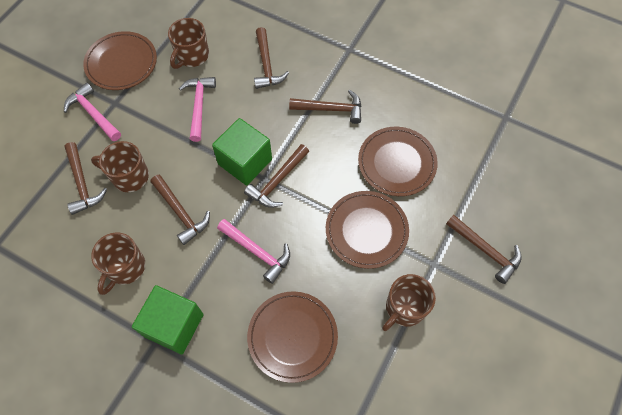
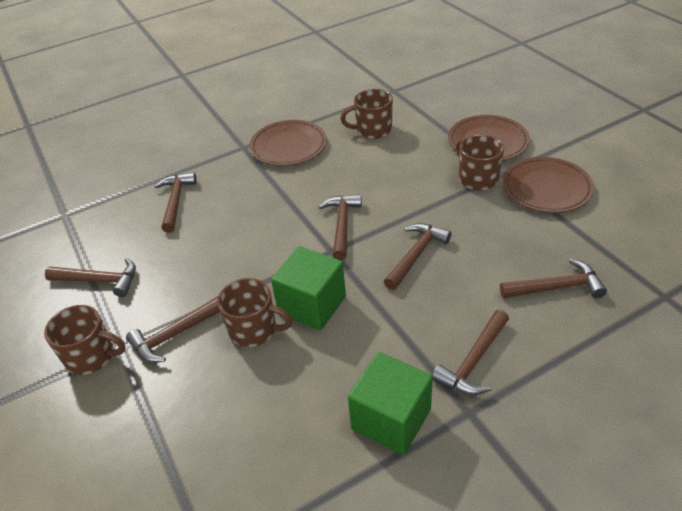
brown hammer: 6 -> 7
brown plate: 4 -> 3
pink hammer: 3 -> 0

